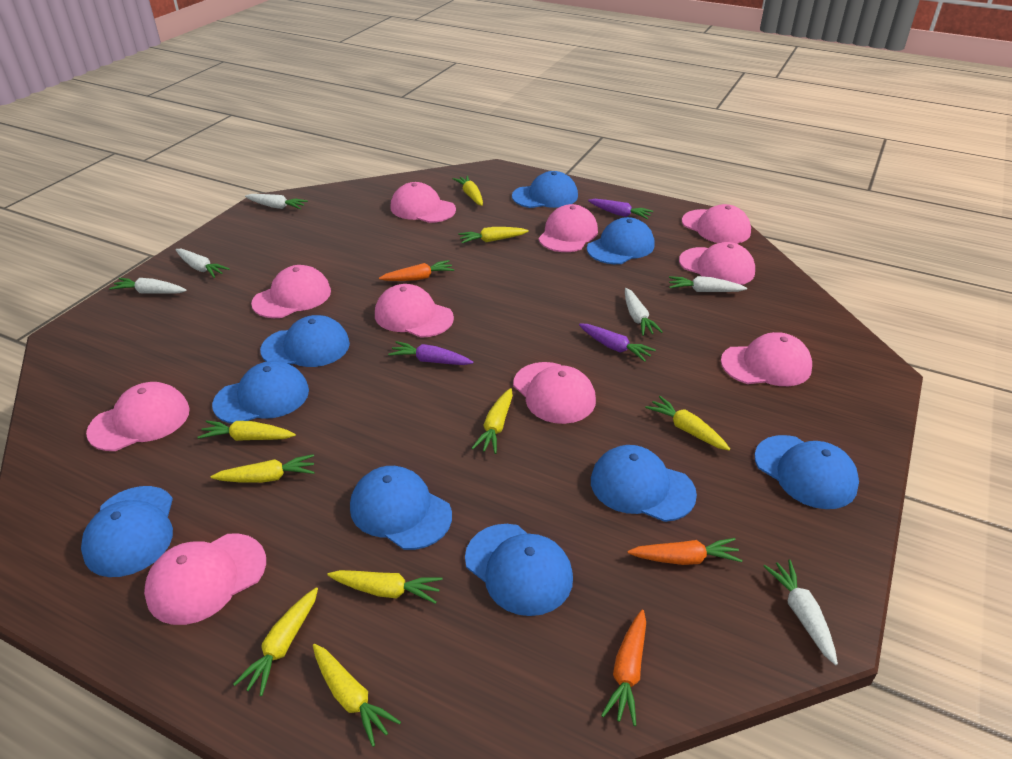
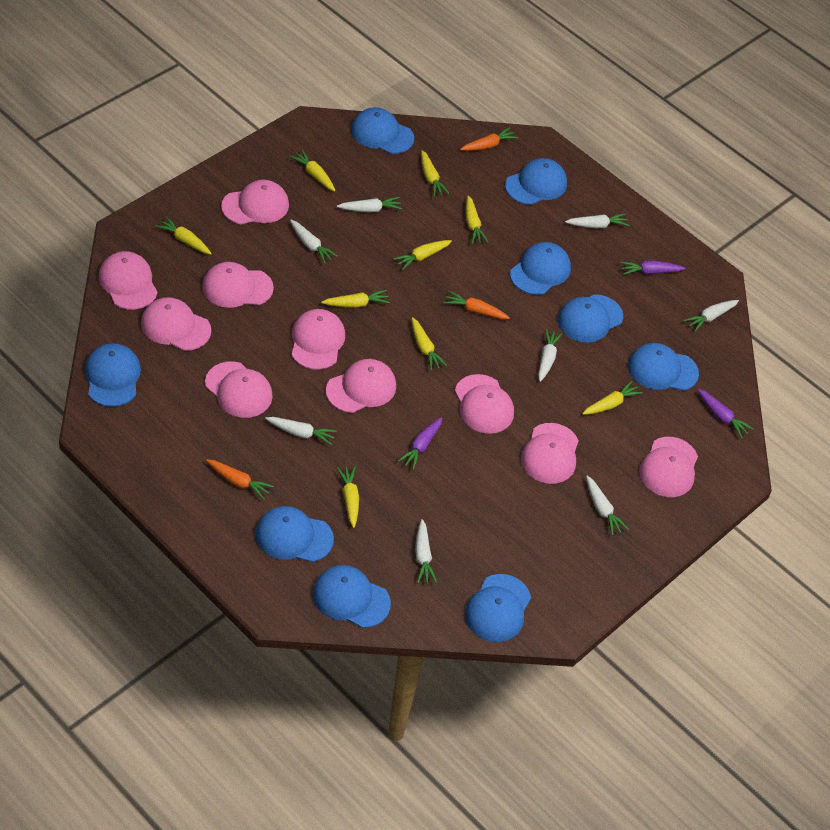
white carrot: 6 -> 8

